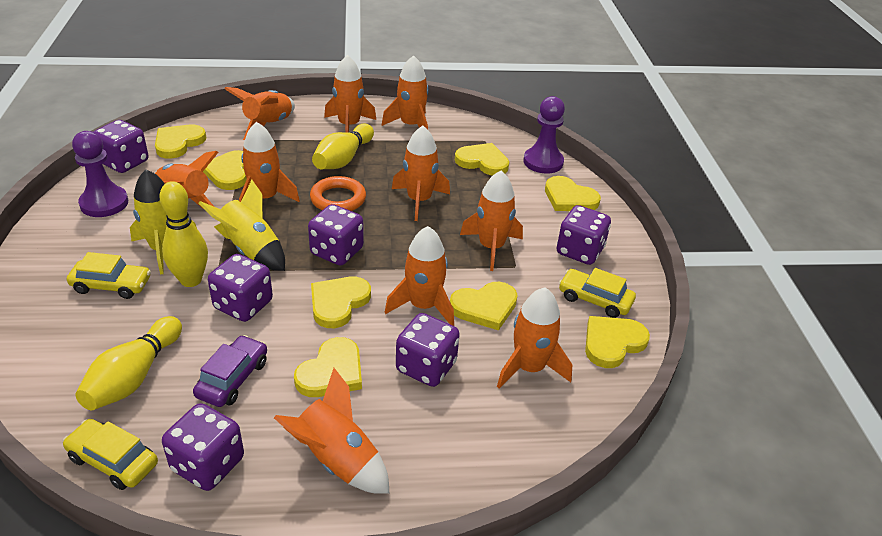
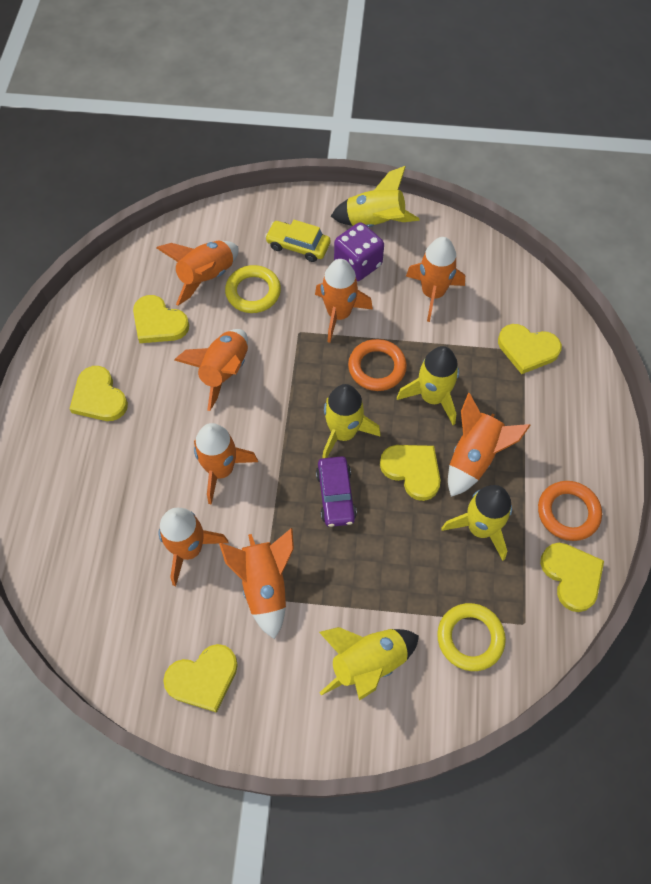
orange ring: 1 -> 2
orange rocket: 10 -> 8
purple dice: 6 -> 1
purple pawn: 2 -> 0
yellow bowling pin: 3 -> 0
yellow car: 3 -> 1
yellow heart: 8 -> 6
yellow ring: 0 -> 2
yellow rocket: 2 -> 5

